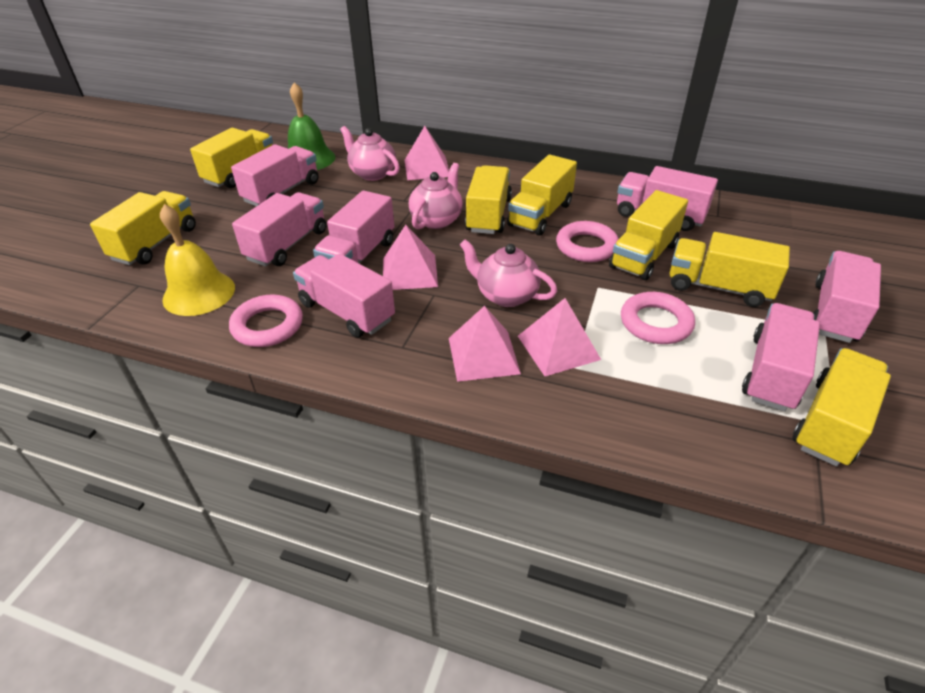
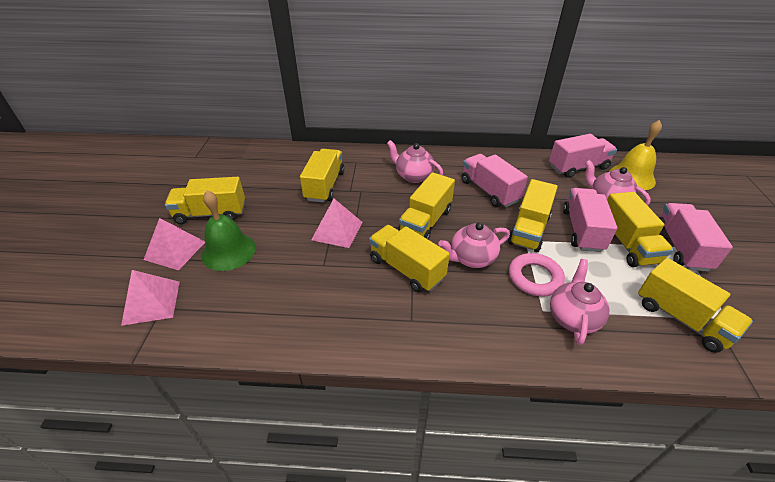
pink pyramid: 4 -> 3
pink ring: 3 -> 1
pink teapot: 3 -> 4
pink truck: 7 -> 4

